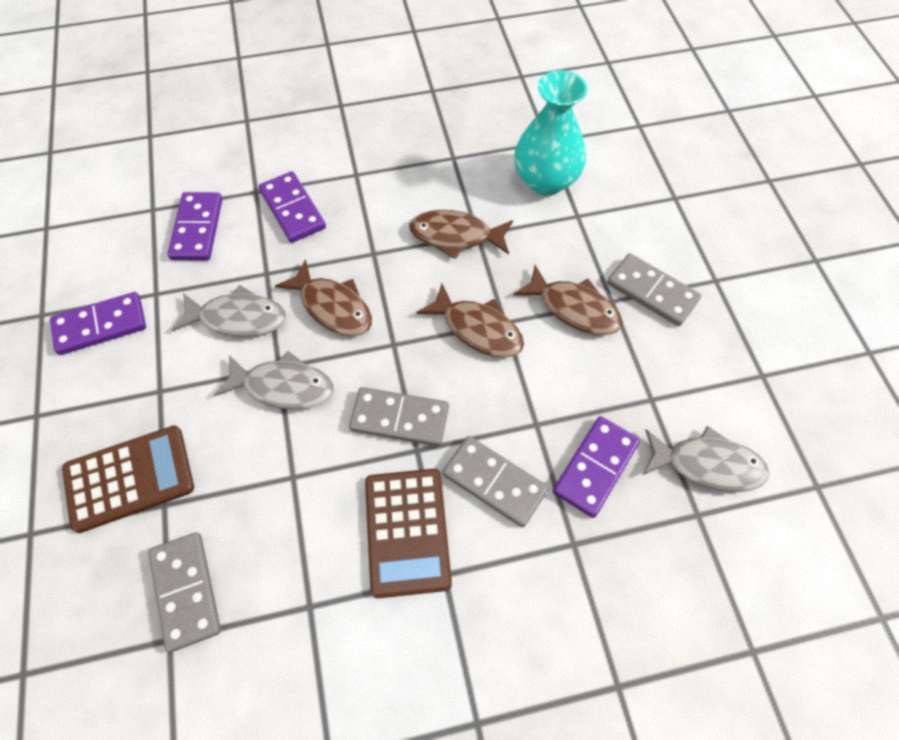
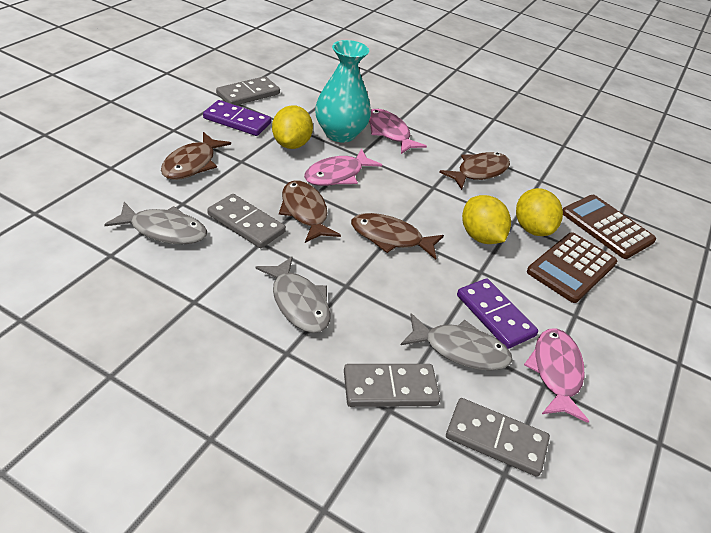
pink fish: 0 -> 3
purple domino: 4 -> 2
yellow lemon: 0 -> 3

